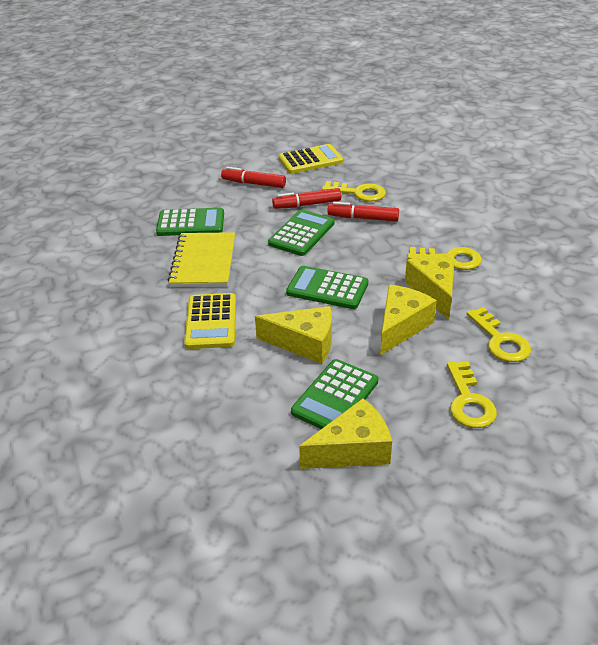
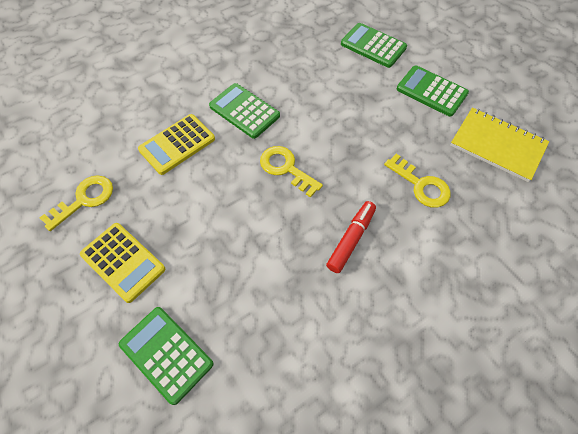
red marker: 3 -> 1
yellow cheese: 4 -> 0
yellow key: 4 -> 3

